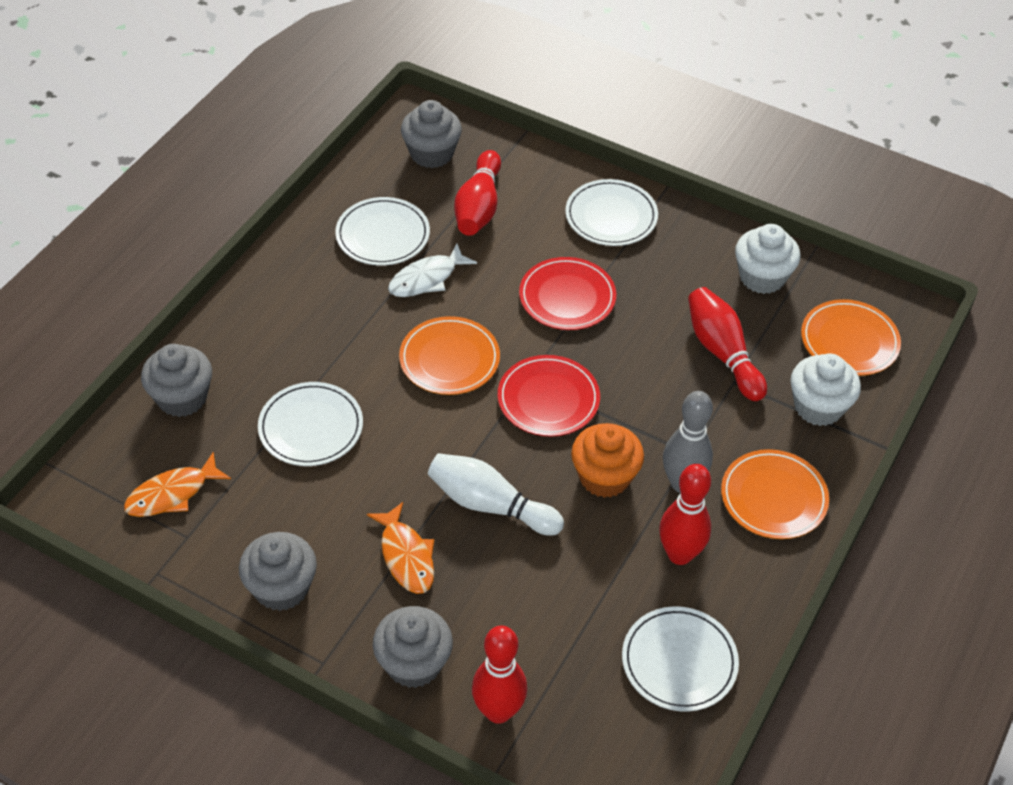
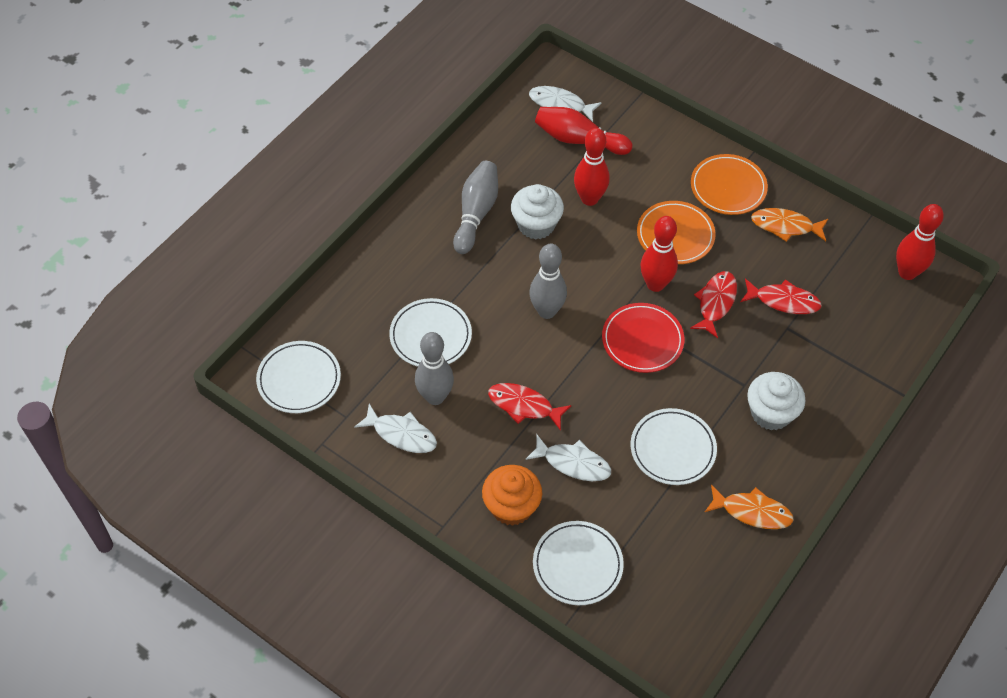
grey bowling pin: 1 -> 3
grey cupcake: 4 -> 0
orange plate: 3 -> 2
red fish: 0 -> 3
red plate: 2 -> 1
white bowling pin: 1 -> 0
white fish: 1 -> 3

